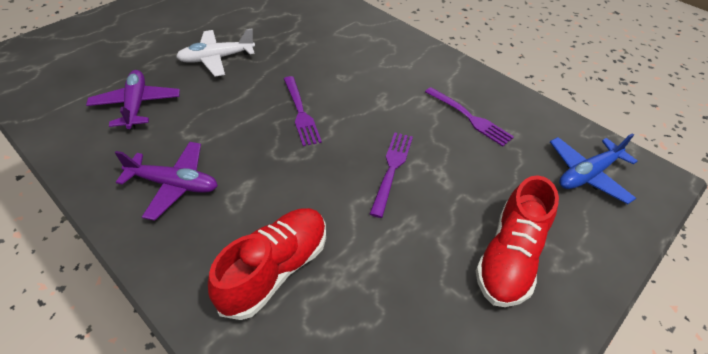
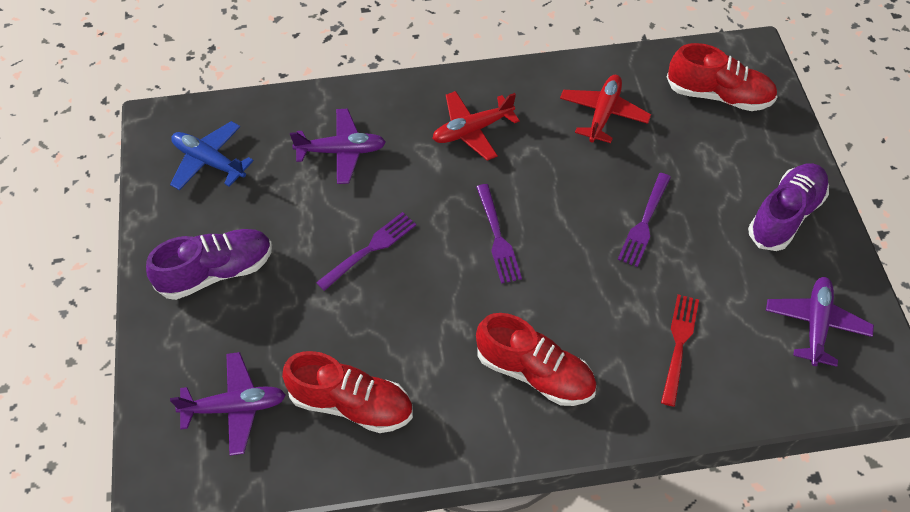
purple plane: 2 -> 3
purple shoe: 0 -> 2
red fork: 0 -> 1
red plane: 0 -> 2
red shoe: 2 -> 3
white plane: 1 -> 0

